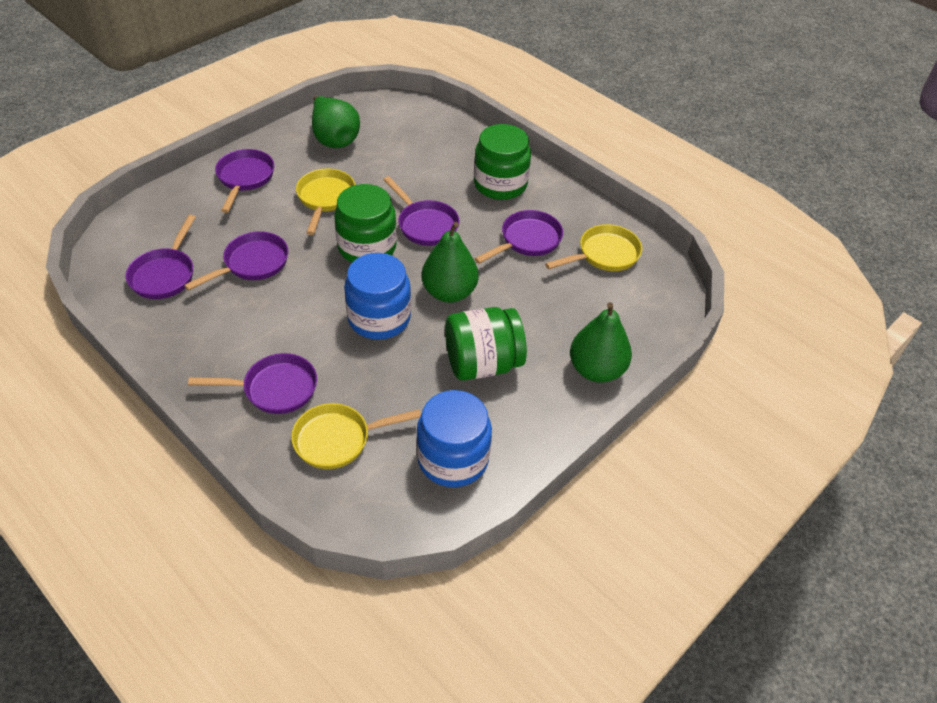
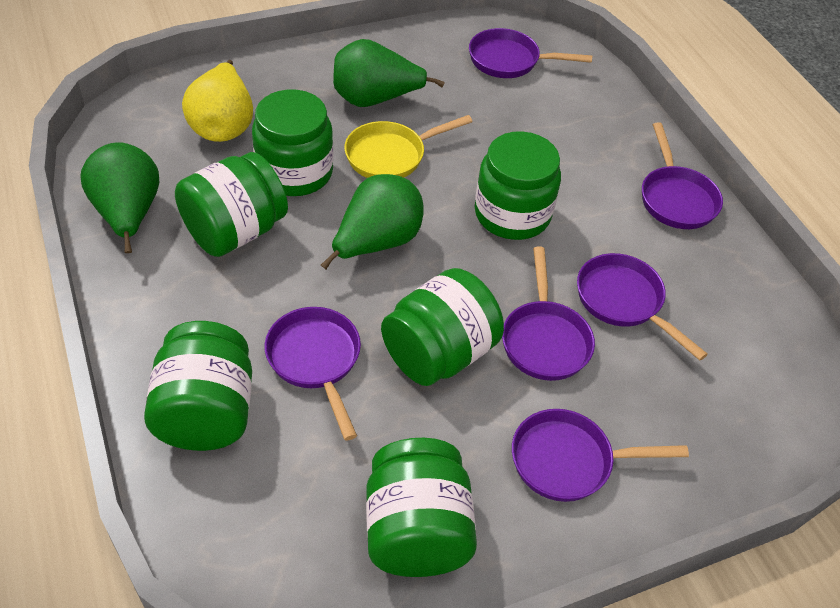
blue jar: 2 -> 0
green jar: 3 -> 6
yellow pan: 3 -> 1
yellow pear: 0 -> 1

